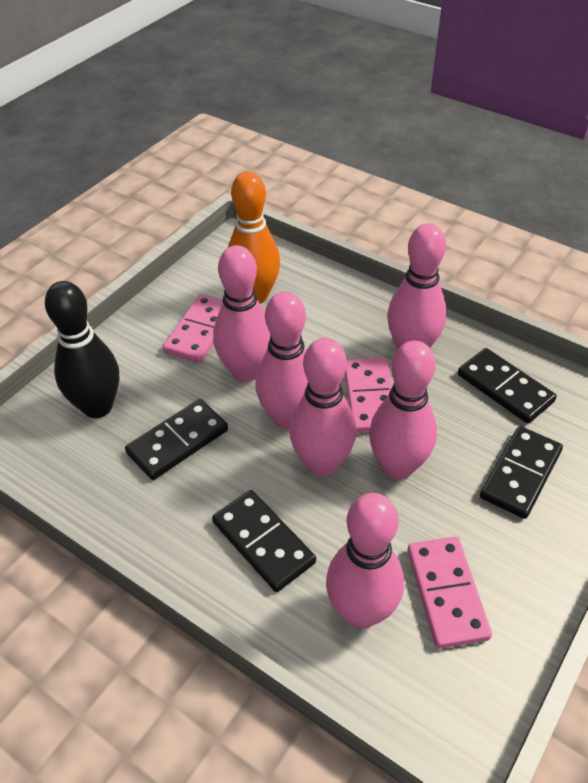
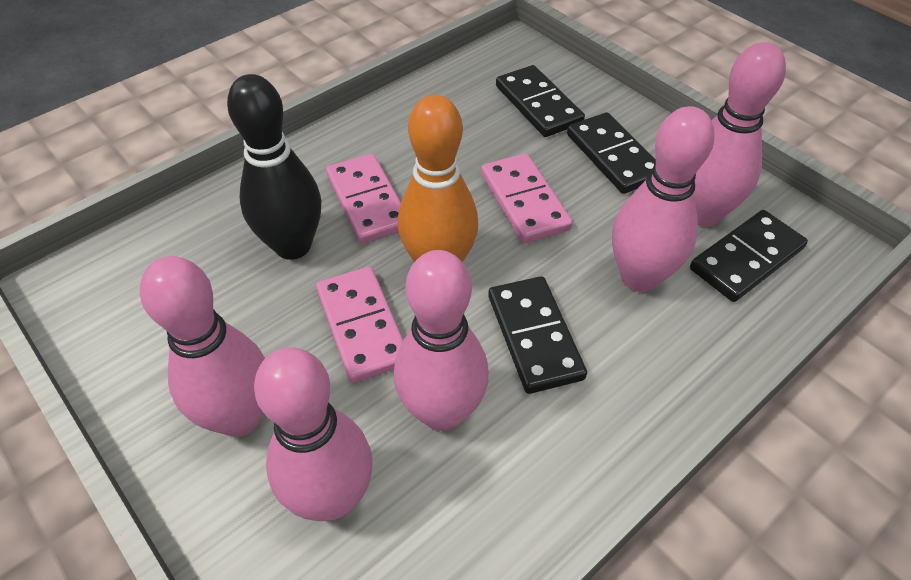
pink bowling pin: 6 -> 5

